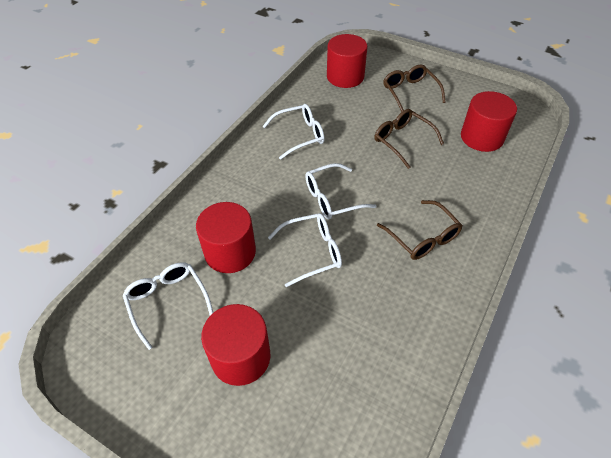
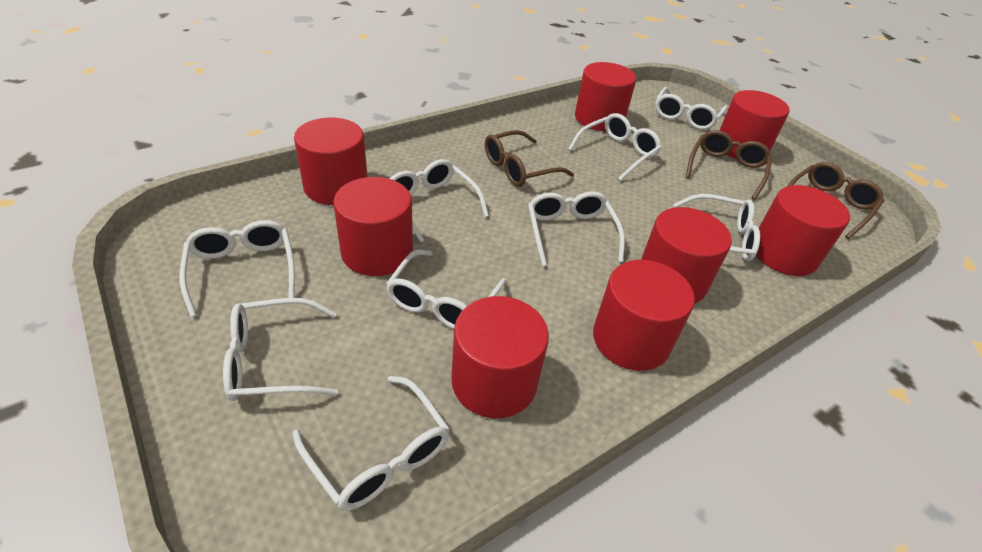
red cylinder: 4 -> 8
white glasses: 4 -> 9

